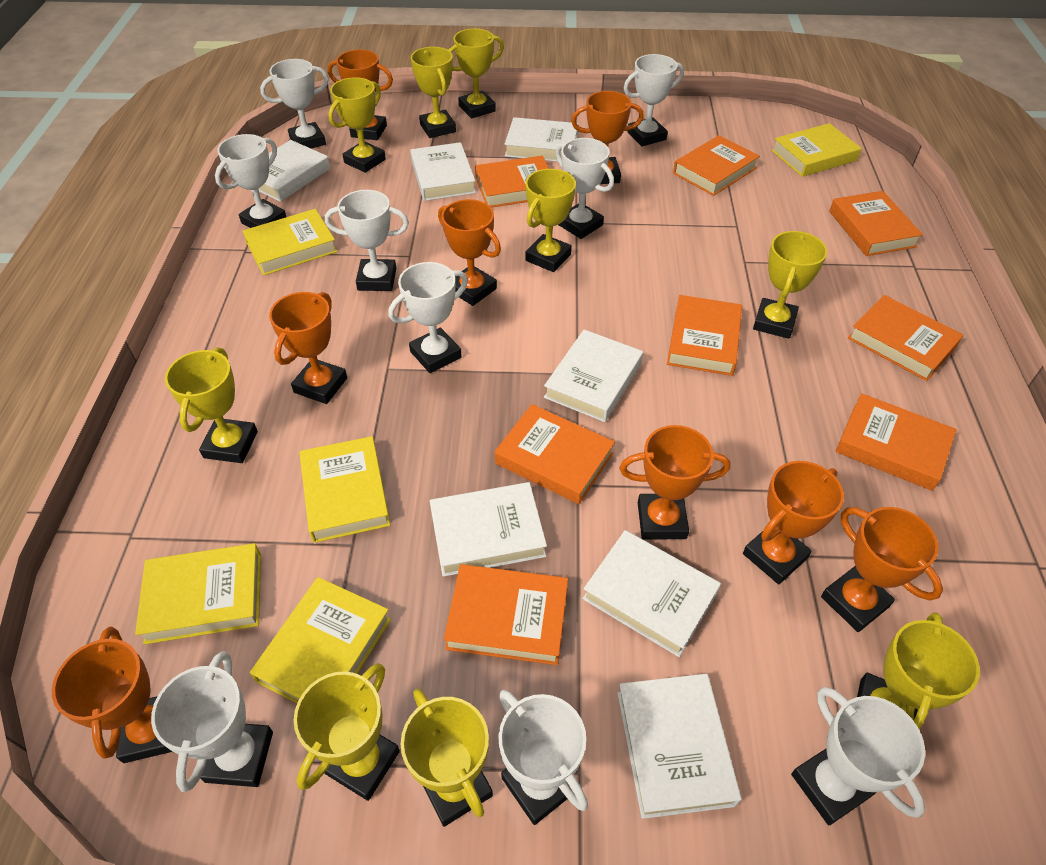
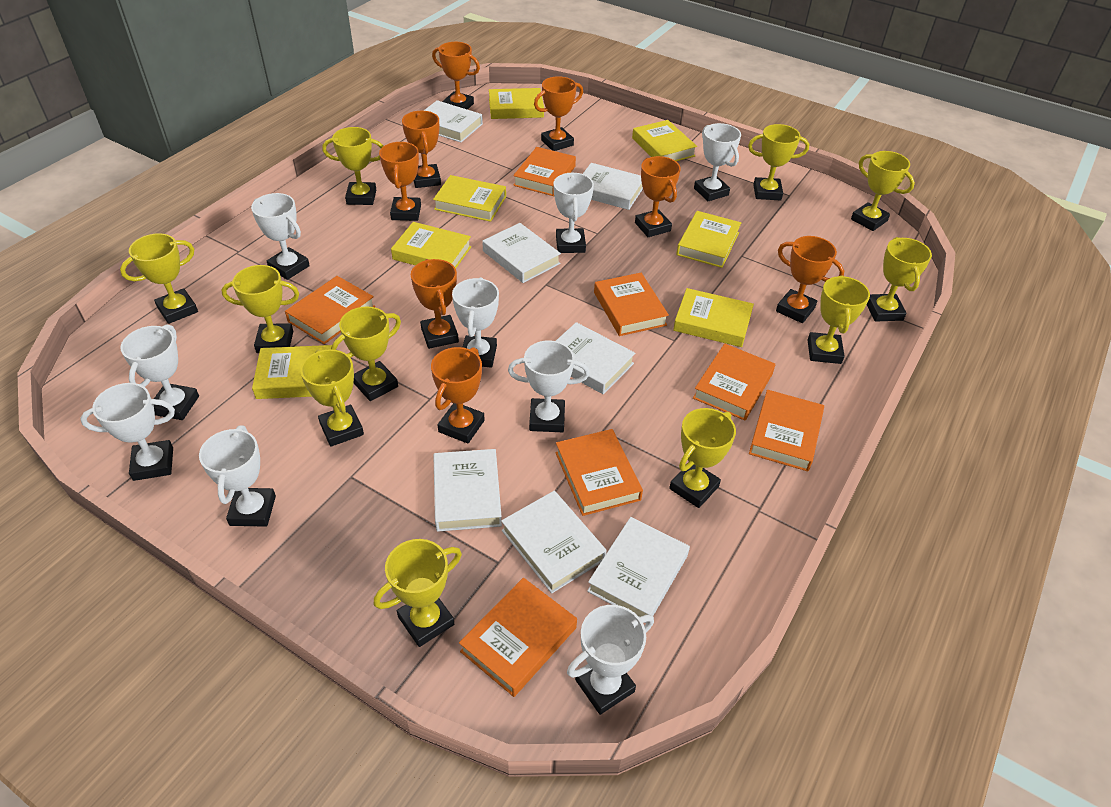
orange book: 8 -> 7
yellow book: 5 -> 7
yellow trophy: 9 -> 11

